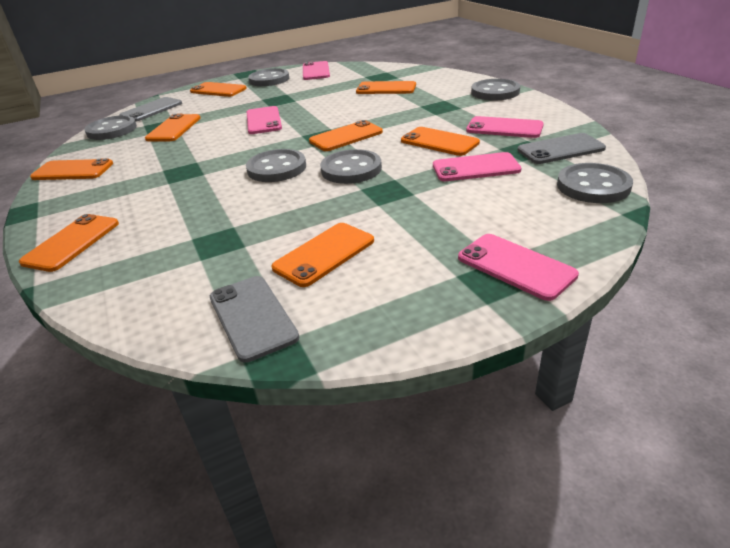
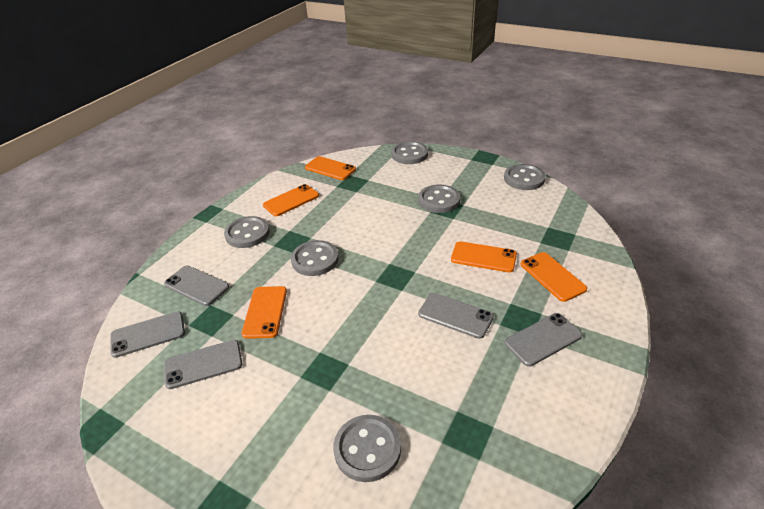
grey phone: 3 -> 5
orange phone: 8 -> 5
pink phone: 5 -> 0

